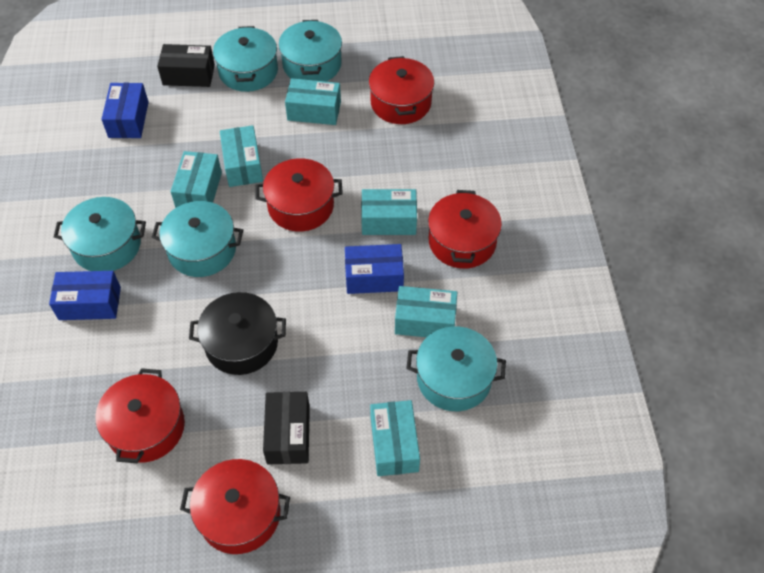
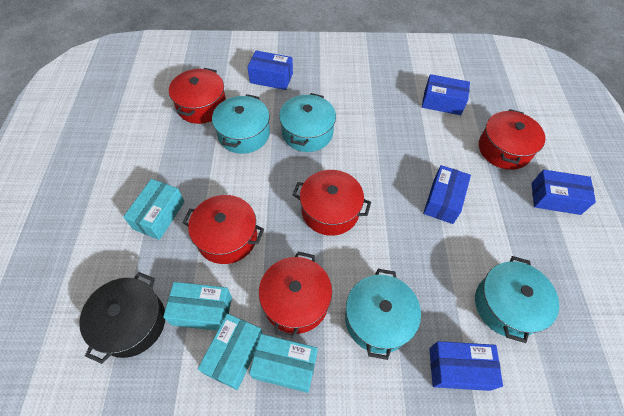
black box: 2 -> 0
blue box: 3 -> 5
turquoise box: 6 -> 4
turquoise pot: 5 -> 4

